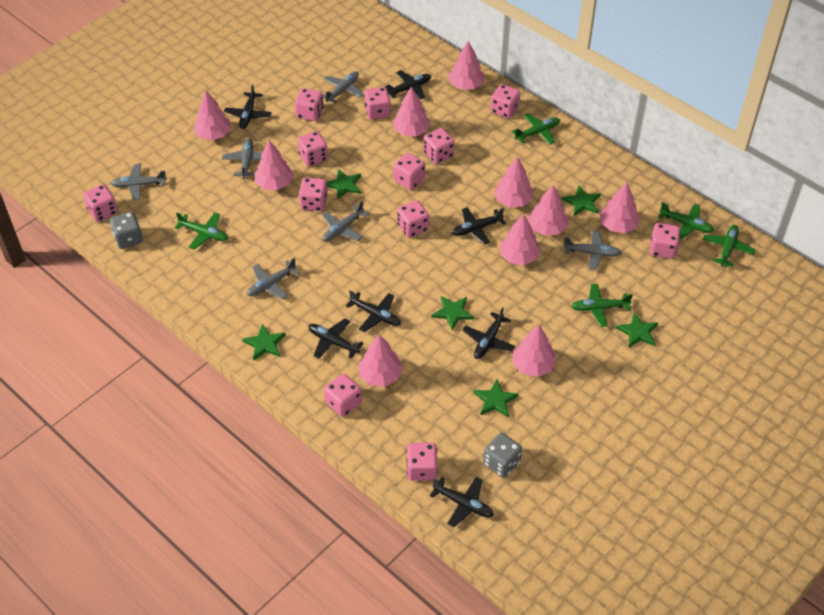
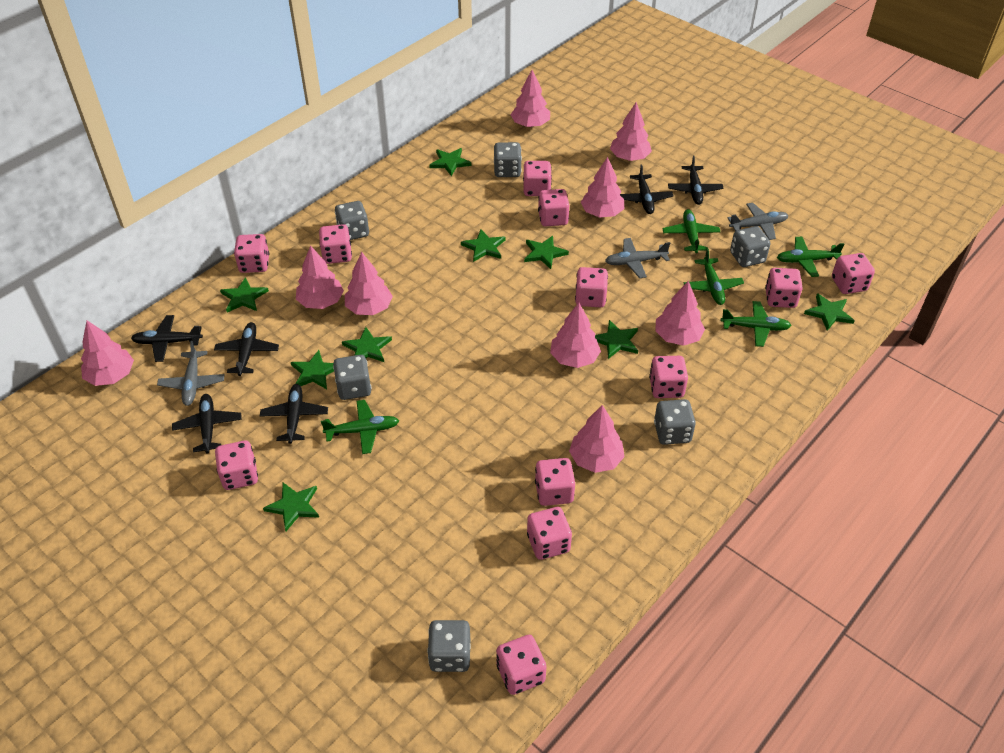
black plane: 7 -> 6
green star: 6 -> 9
grey dice: 2 -> 6
grey plane: 6 -> 3
pink tree: 10 -> 9

